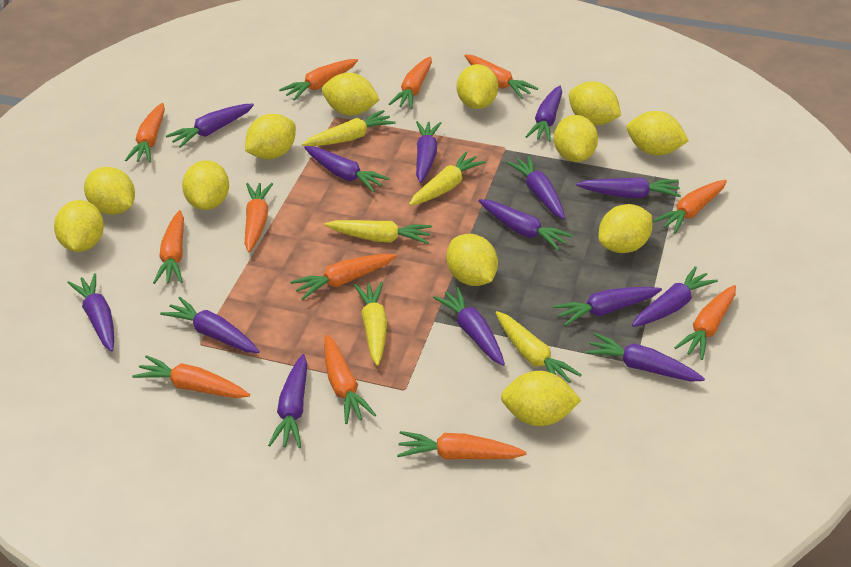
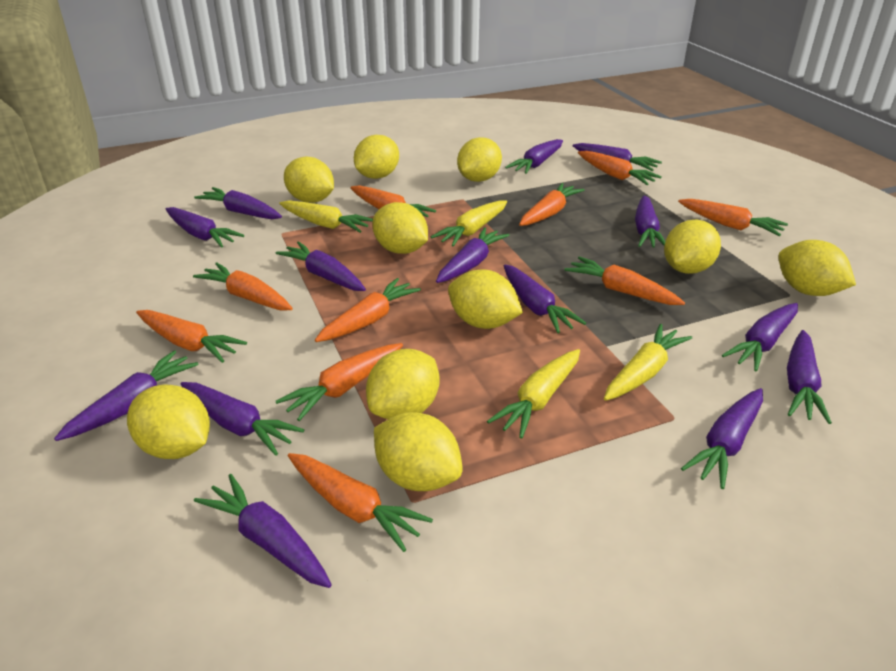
orange carrot: 12 -> 10
yellow carrot: 5 -> 4
yellow lemon: 12 -> 10

